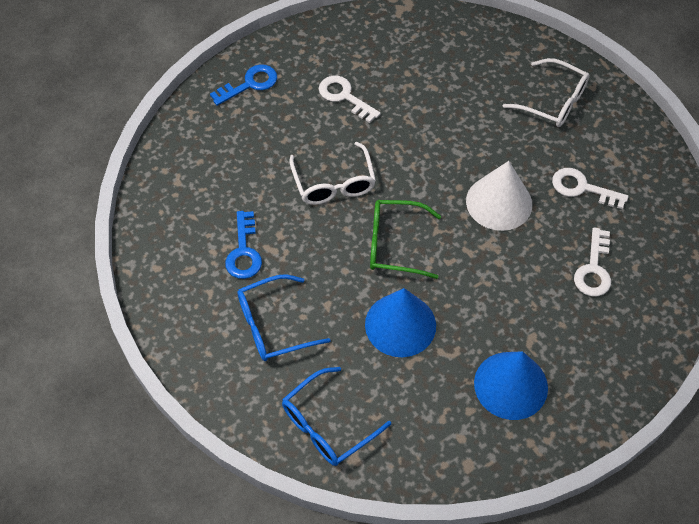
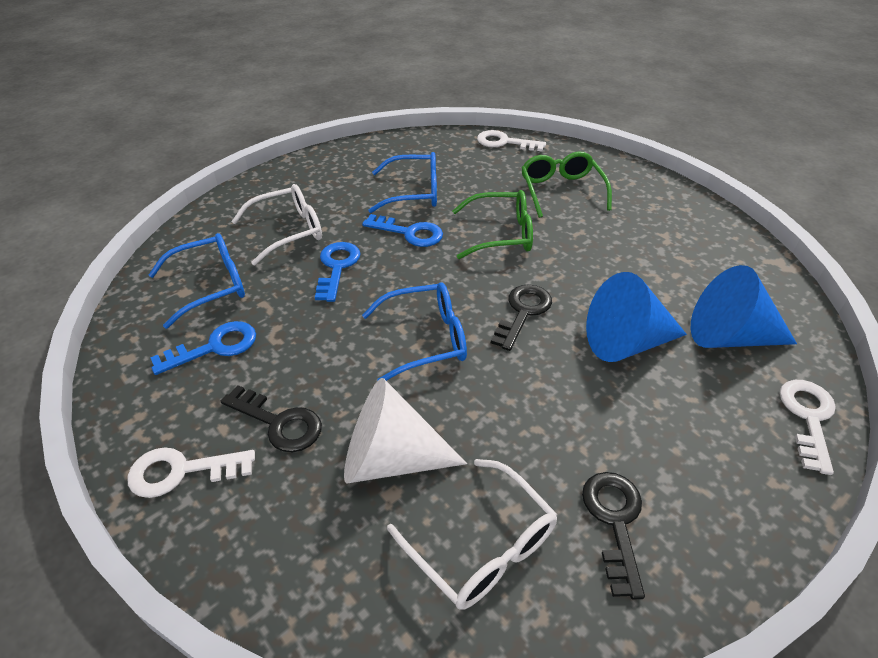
black key: 0 -> 3
blue glasses: 2 -> 3
blue key: 2 -> 3
green glasses: 1 -> 2

